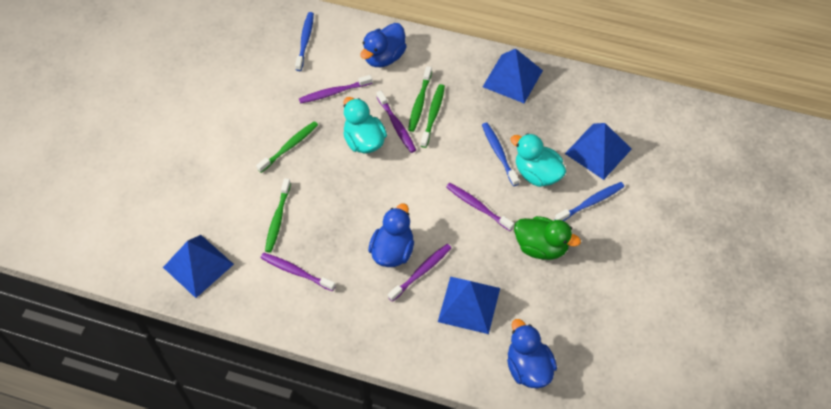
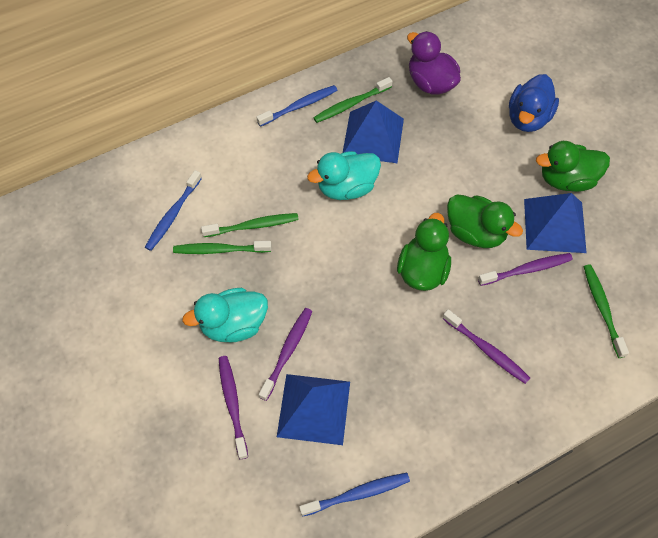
blue duck: 3 -> 1
blue pyramid: 4 -> 3
green duck: 1 -> 3
purple duck: 0 -> 1
purple toothbrush: 5 -> 4

